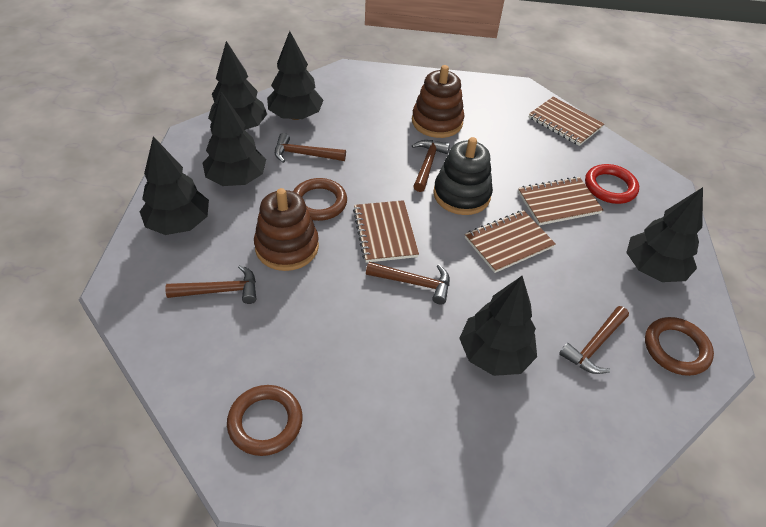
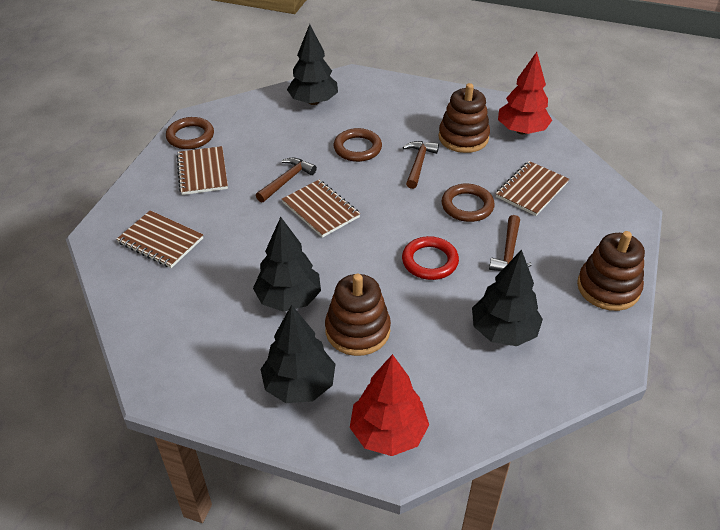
black stacking toy: 1 -> 0
black tree: 6 -> 4
brown hammer: 5 -> 3
brown stacking toy: 2 -> 3
red tree: 0 -> 2

